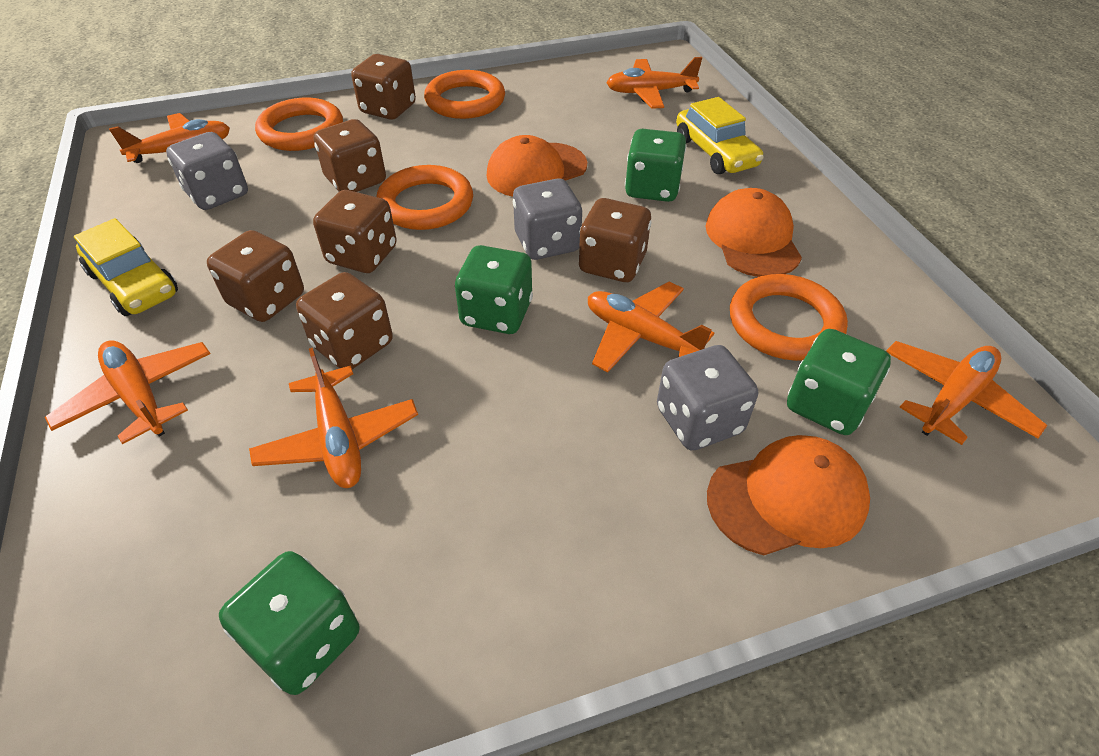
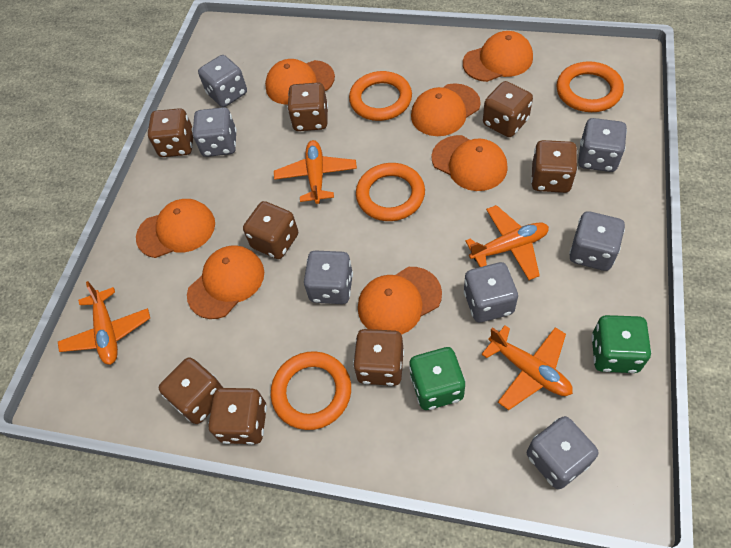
brown dice: 6 -> 8
green dice: 4 -> 2
grey dice: 3 -> 7
orange cap: 3 -> 7
orange plane: 6 -> 4
yellow car: 2 -> 0

